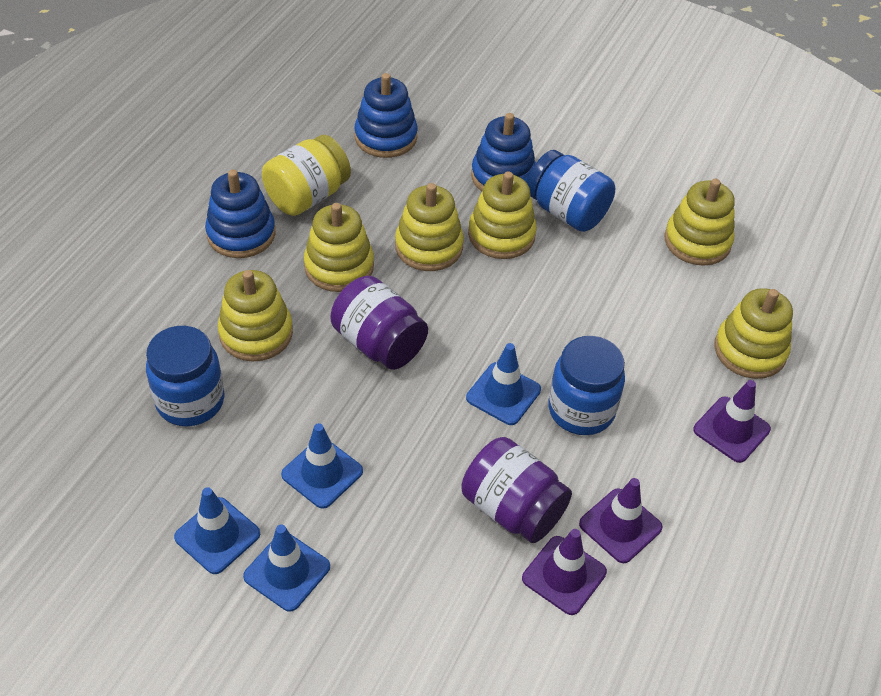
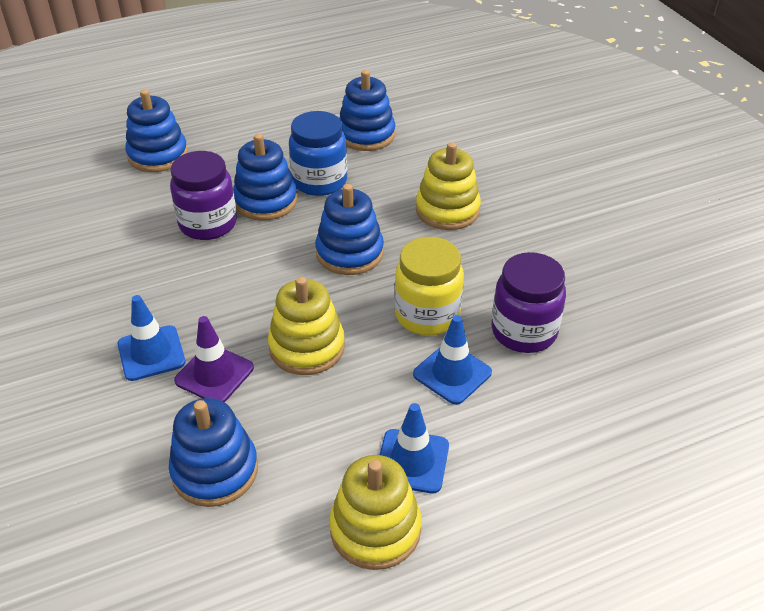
blue jar: 3 -> 1
blue stacking toy: 3 -> 5
blue traffic cone: 4 -> 3
purple traffic cone: 3 -> 1
yellow stacking toy: 6 -> 3

